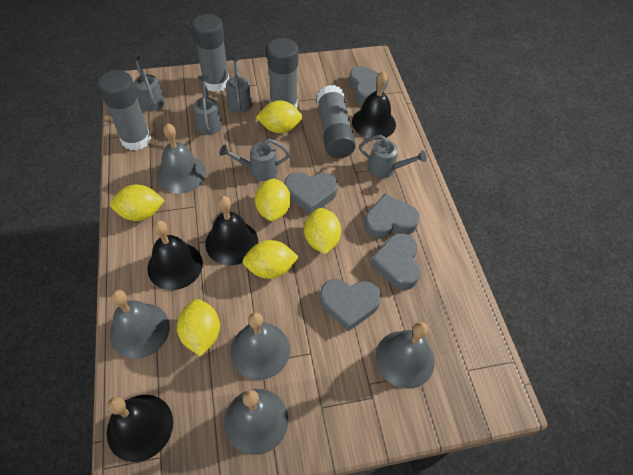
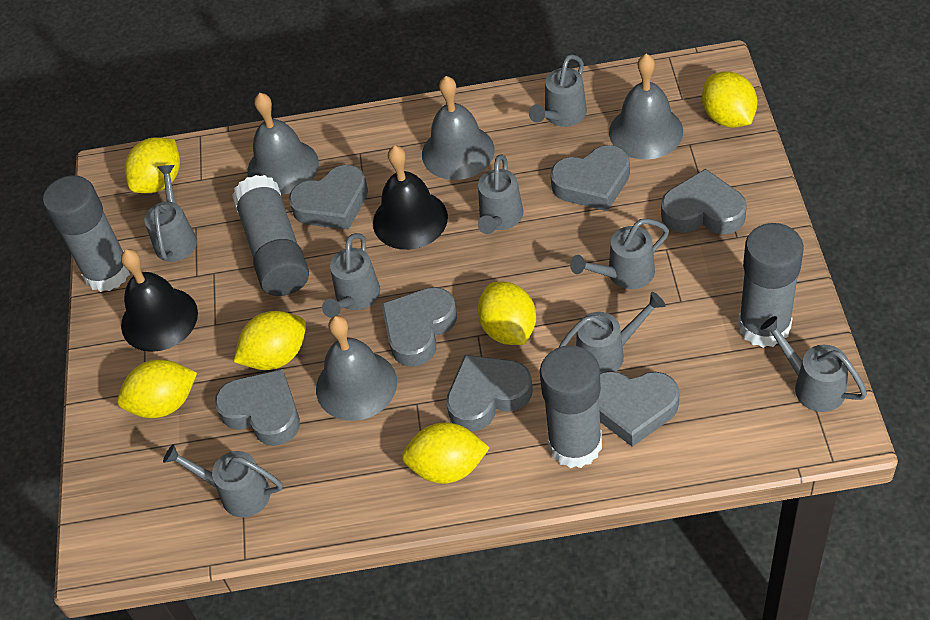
black bell: 4 -> 2
grey bell: 5 -> 4
grey heart: 5 -> 7
grey watering can: 5 -> 8

